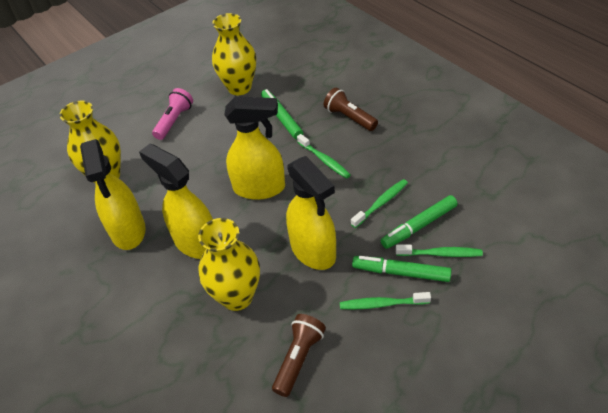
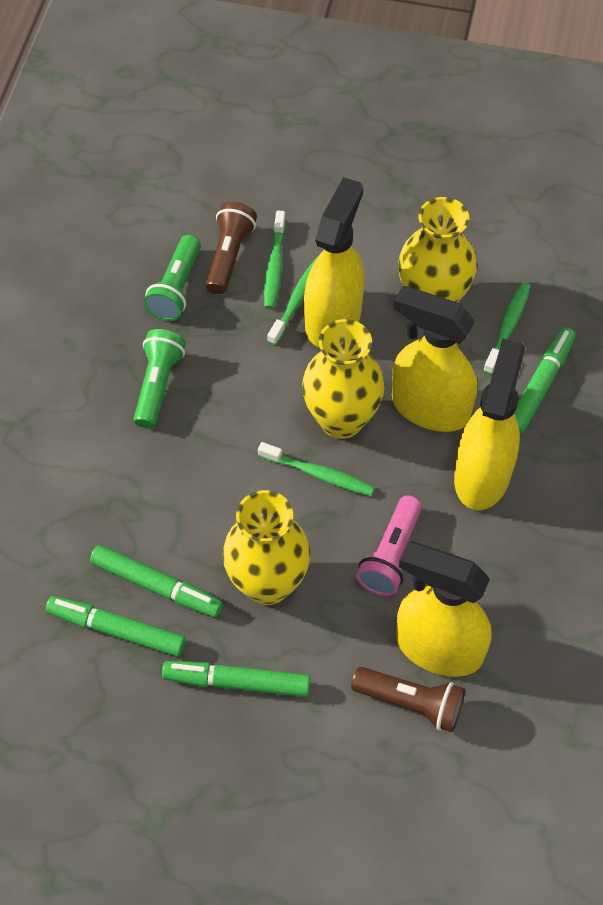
green flashlight: 0 -> 2
green marker: 3 -> 4

